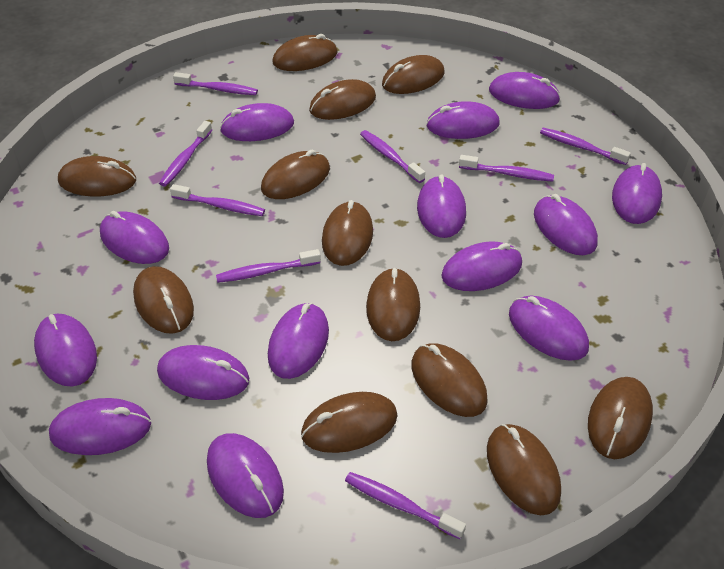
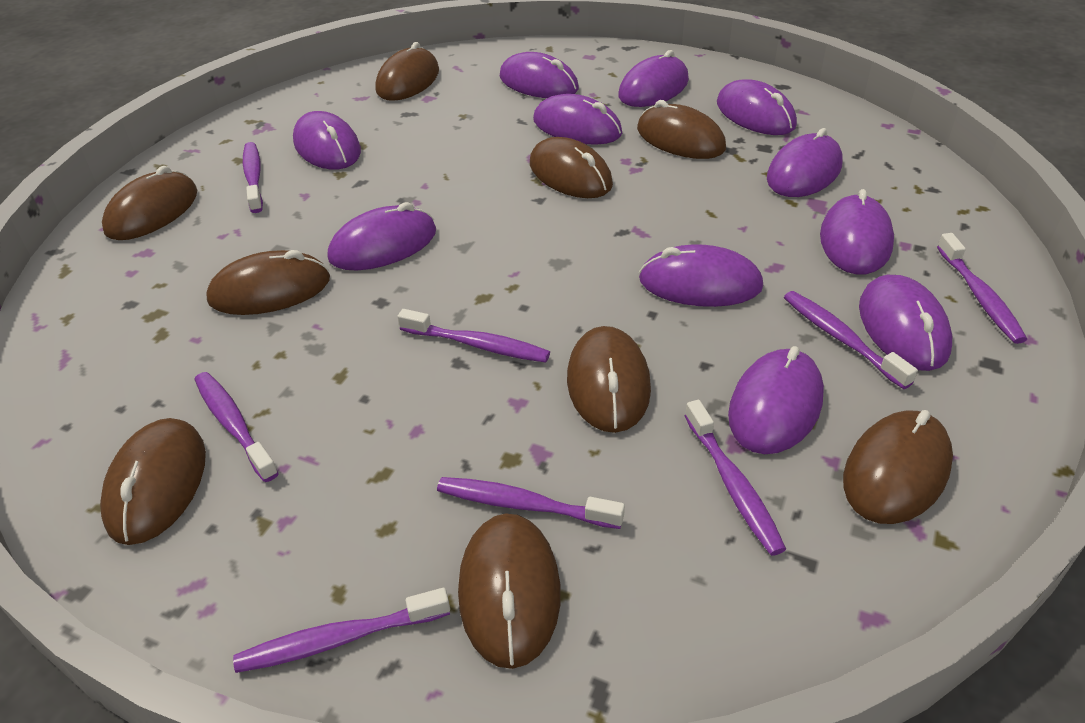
brown mouse: 12 -> 9
purple mouse: 14 -> 11

